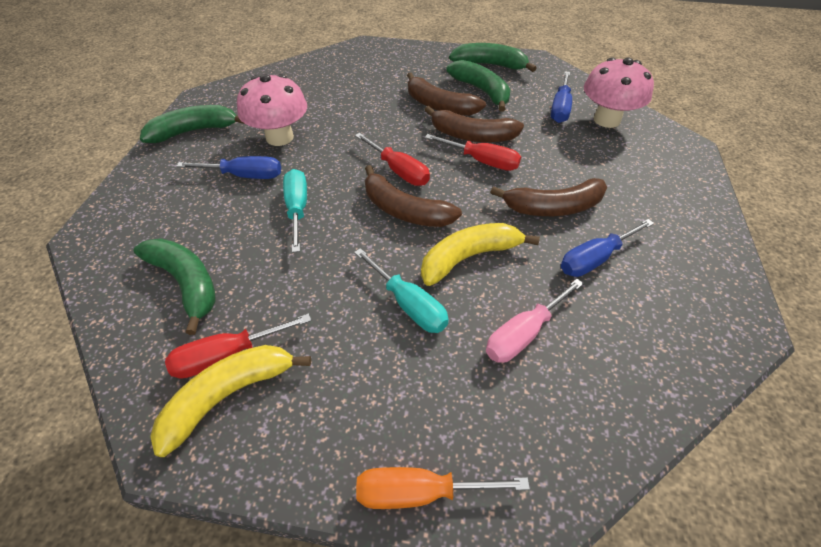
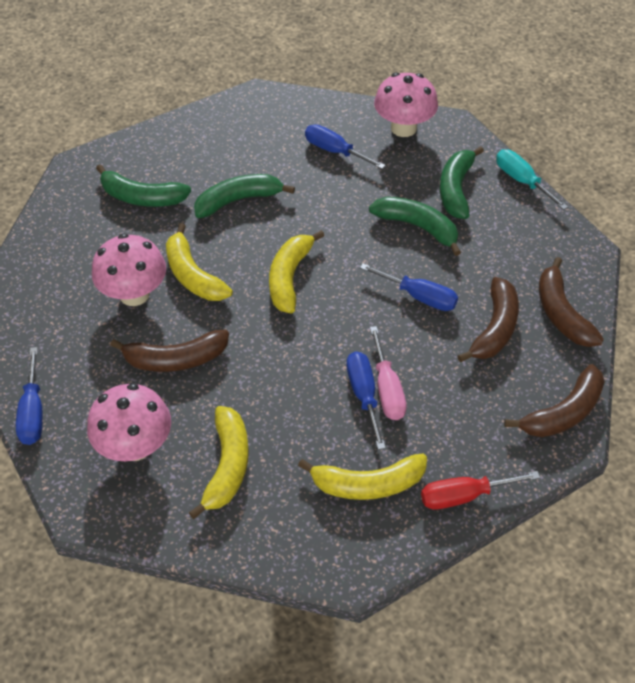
blue screwdriver: 3 -> 4
orange screwdriver: 1 -> 0
pink mushroom: 2 -> 3
red screwdriver: 3 -> 1
turquoise screwdriver: 2 -> 1
yellow banana: 2 -> 4

